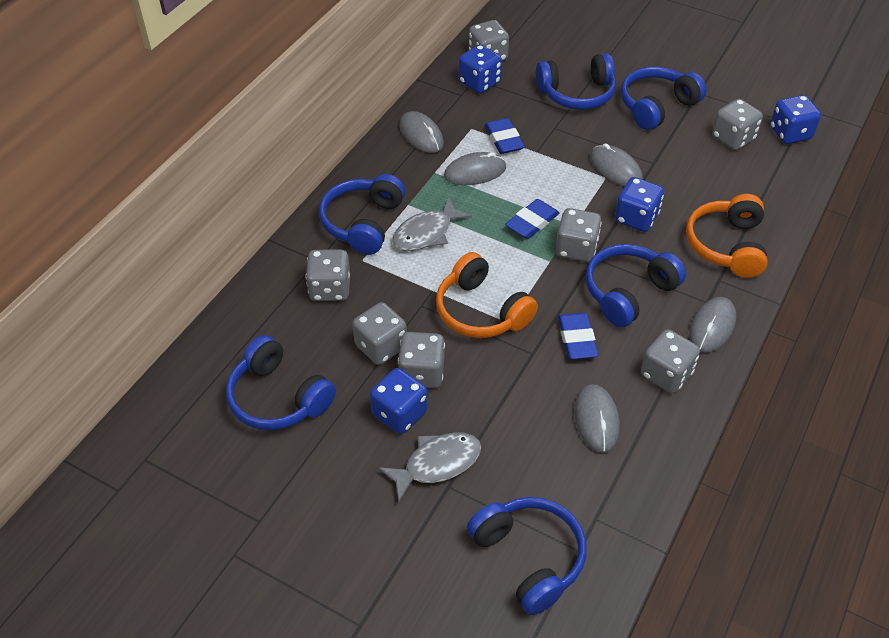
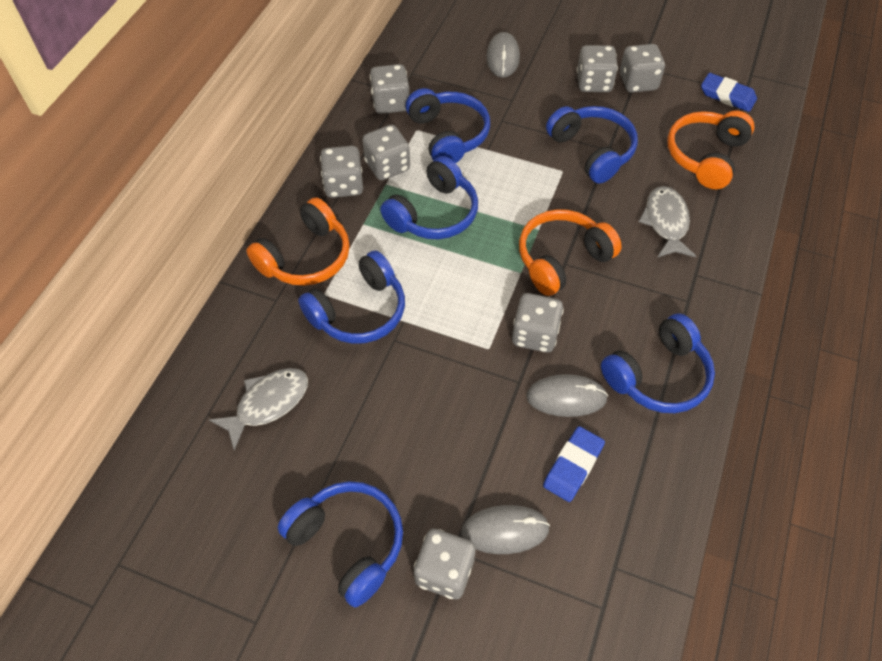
blue dice: 4 -> 0
blue eraser: 3 -> 2
grey mouse: 5 -> 3
orange headphones: 2 -> 3

